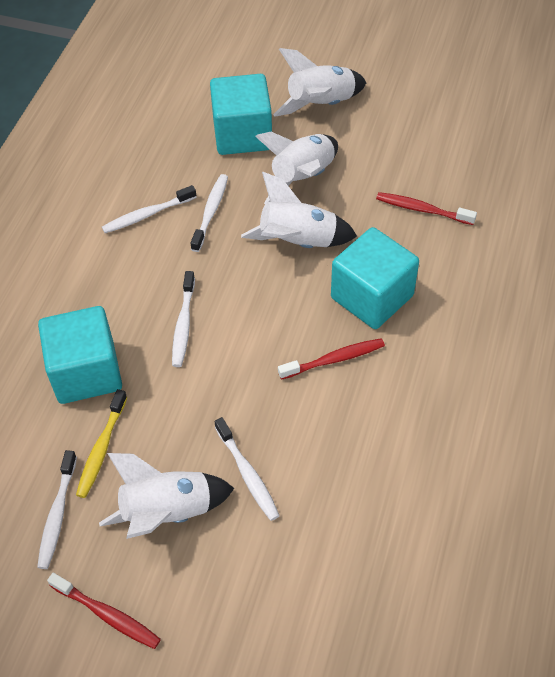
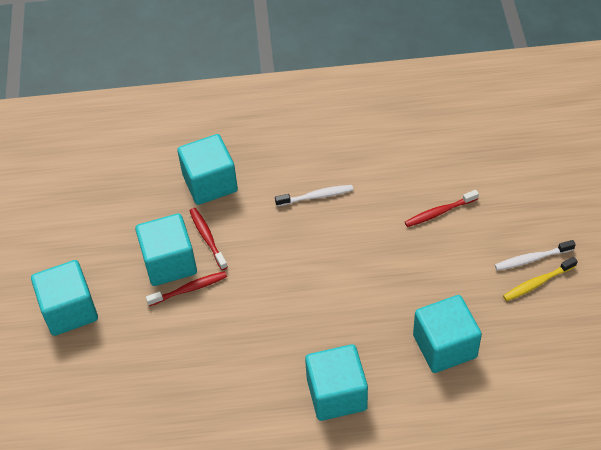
turquoise cube: 3 -> 5
white rocket: 4 -> 0
white toothbrush: 5 -> 2

